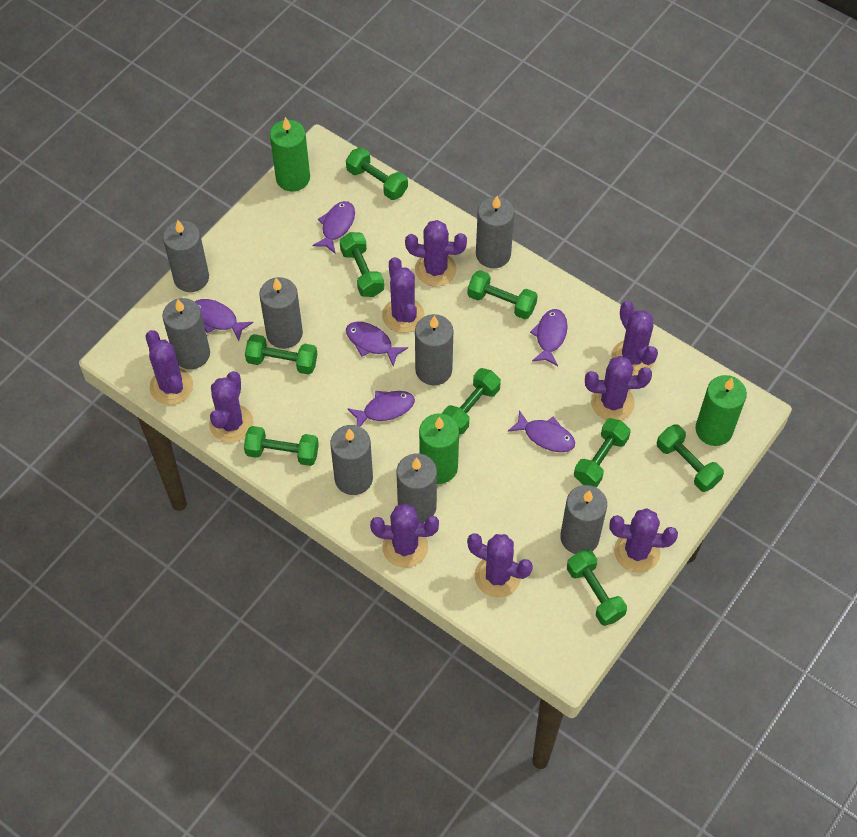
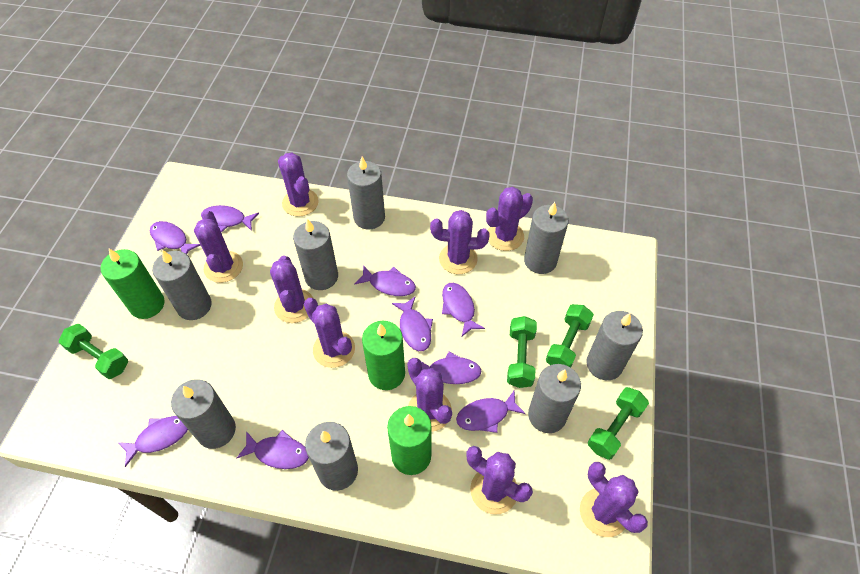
green dumbbell: 9 -> 4
purple fish: 6 -> 9

